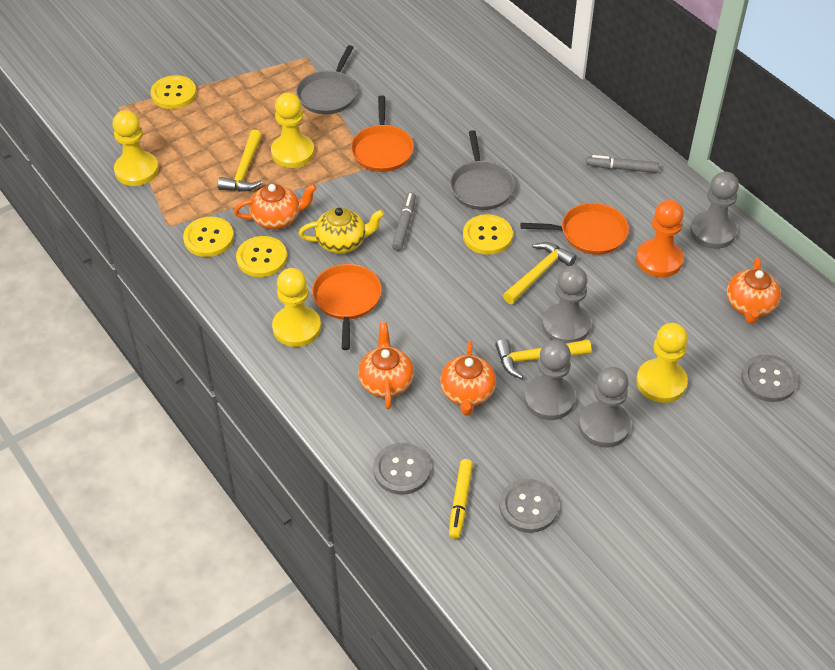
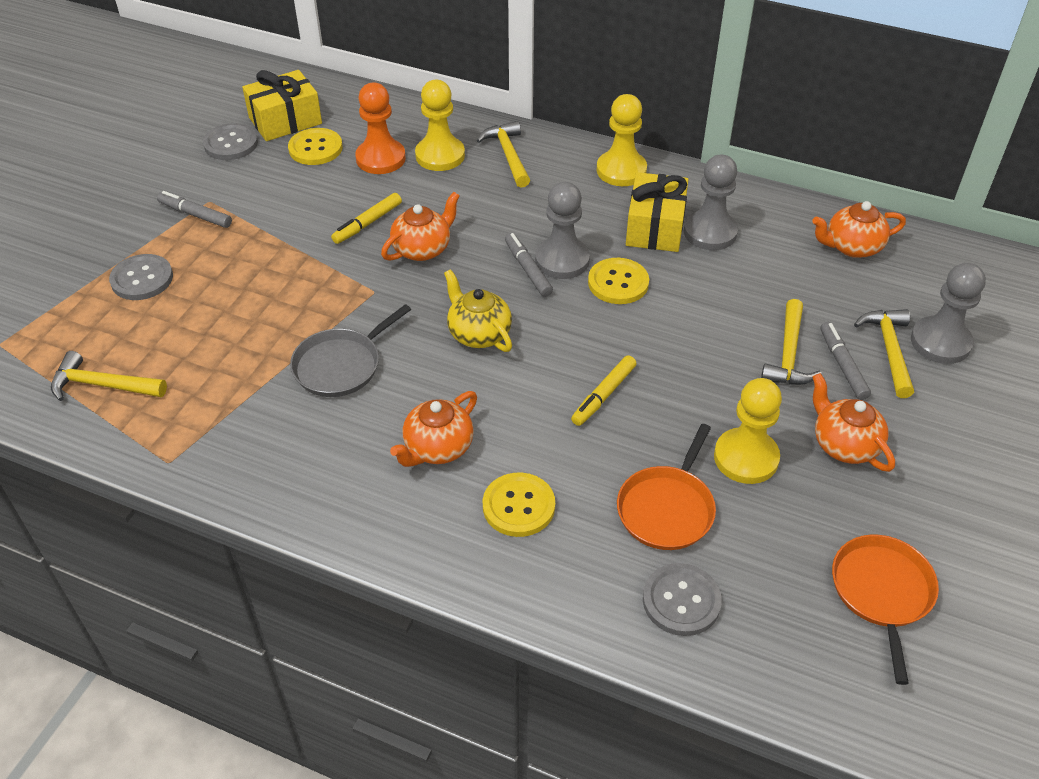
grey marker: 2 -> 3
grey pan: 2 -> 1
grey pawn: 4 -> 3
orange pan: 3 -> 2
yellow button: 4 -> 3
yellow gift: 0 -> 2
yellow hammer: 3 -> 4
yellow marker: 1 -> 2
yellow pawn: 4 -> 3

